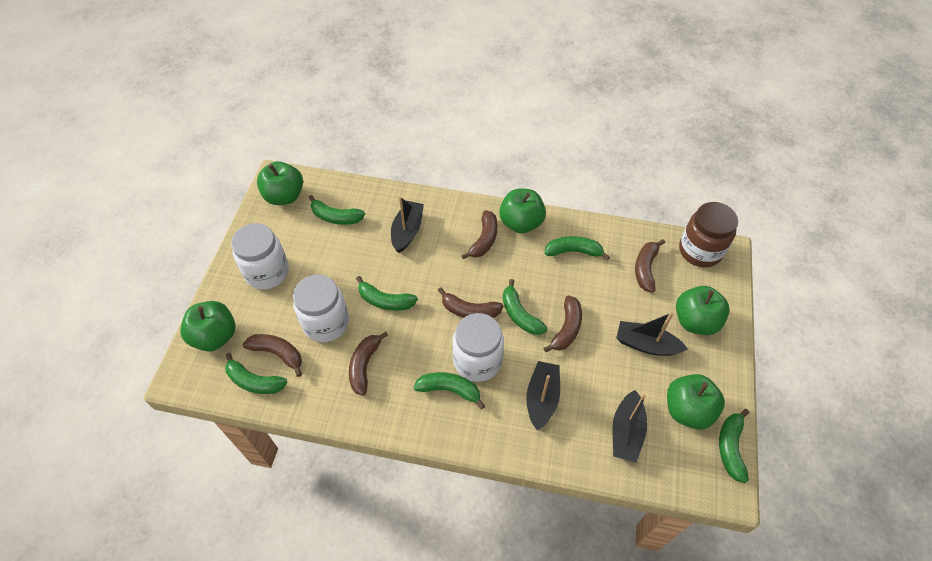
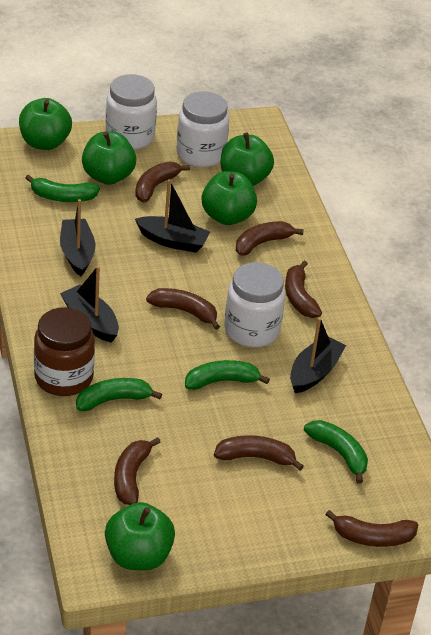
brown banana: 6 -> 7
green banana: 7 -> 4

